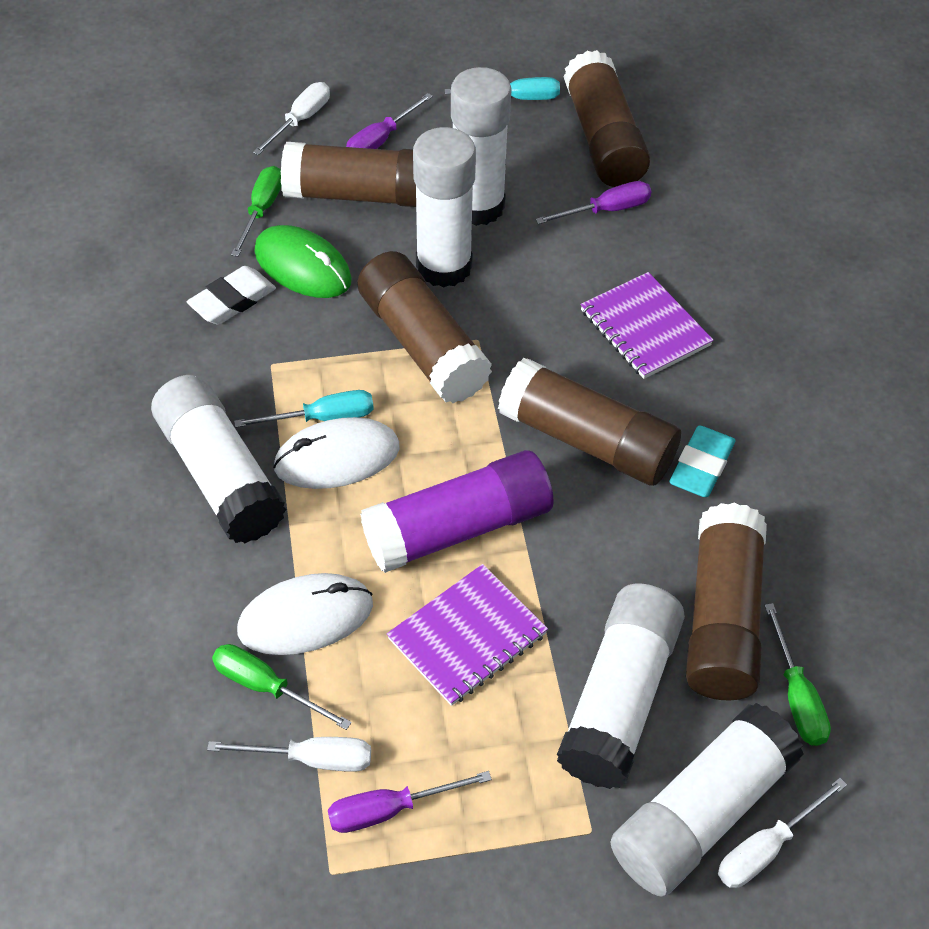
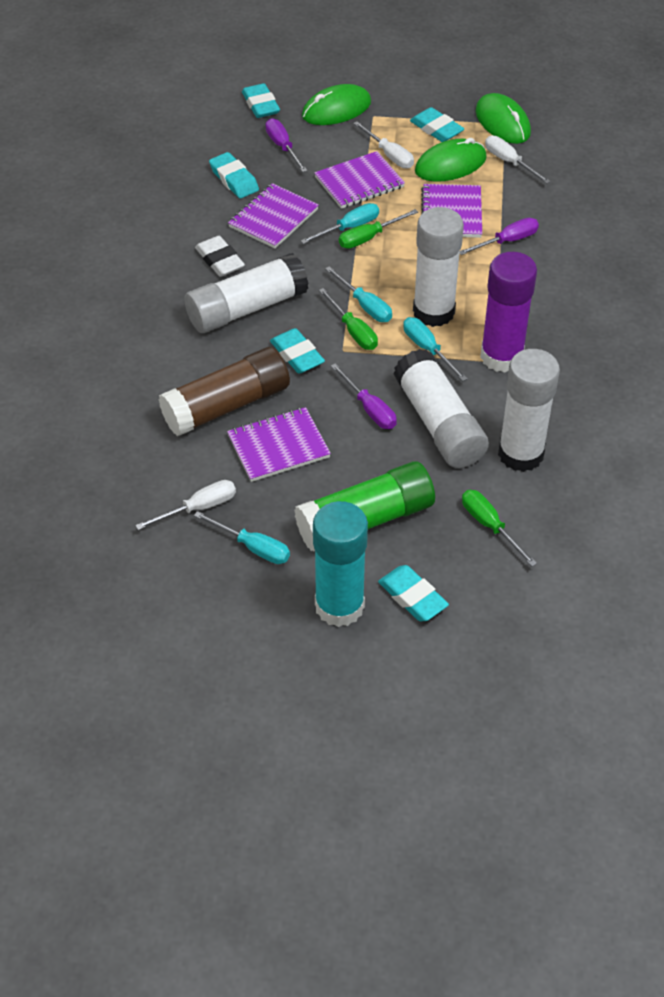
brown glue stick: 5 -> 1
green glue stick: 0 -> 1
green mouse: 1 -> 3
purple notebook: 2 -> 4
turquoise eraser: 1 -> 5
turquoise glue stick: 0 -> 1
turquoise screwdriver: 2 -> 4
white glue stick: 5 -> 4
white mouse: 2 -> 0

